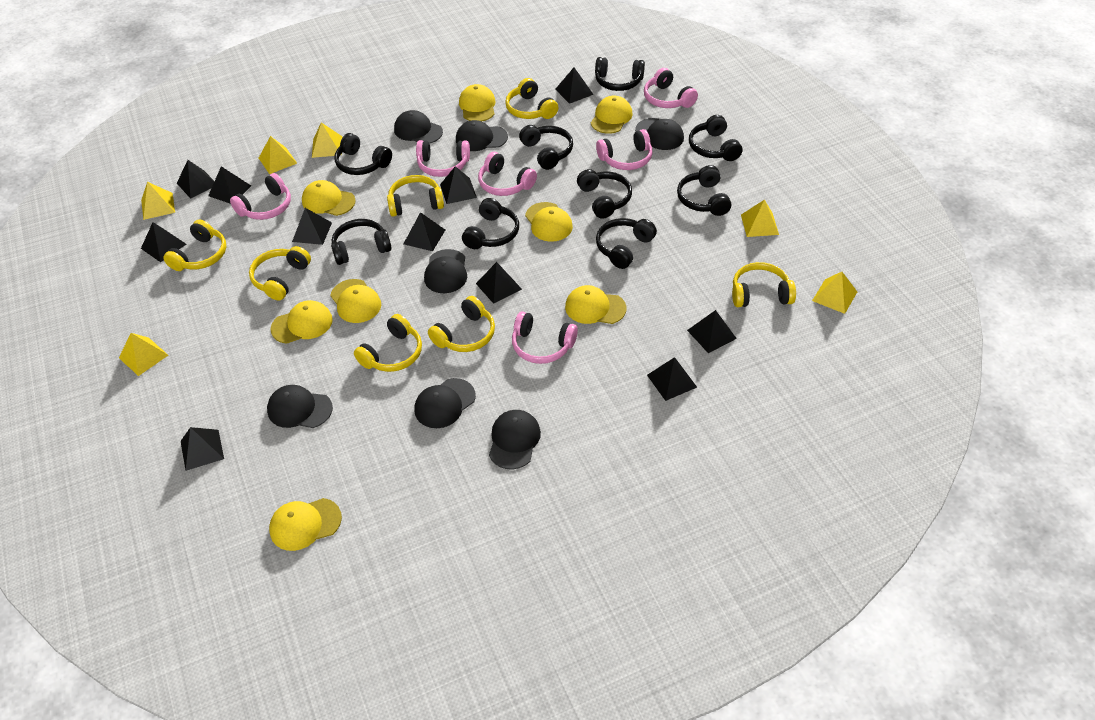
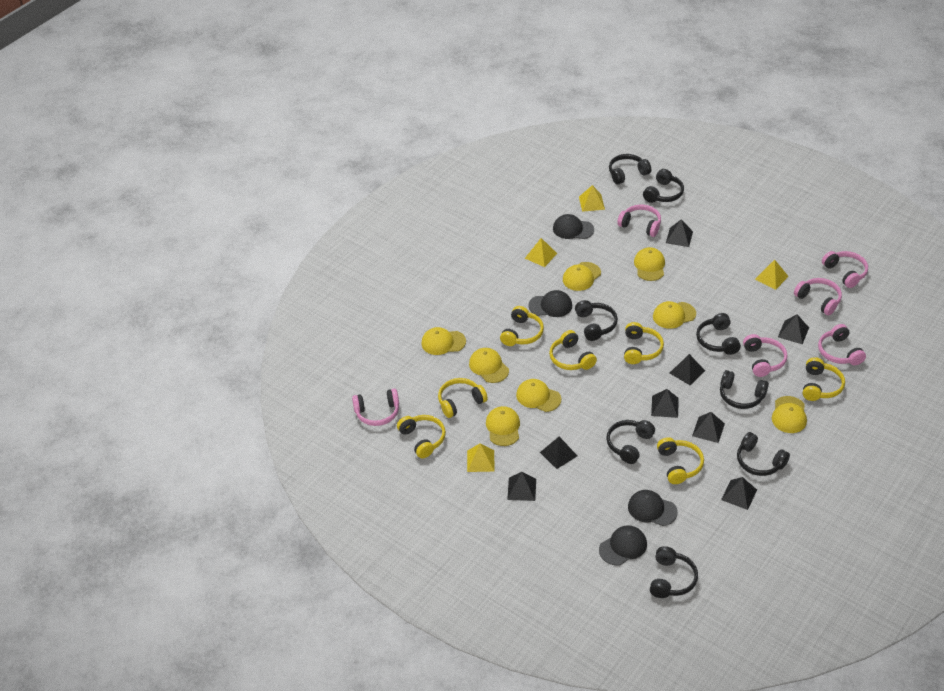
black cap: 7 -> 4
black headphones: 9 -> 8
black pyramid: 11 -> 8
yellow pyramid: 6 -> 4

